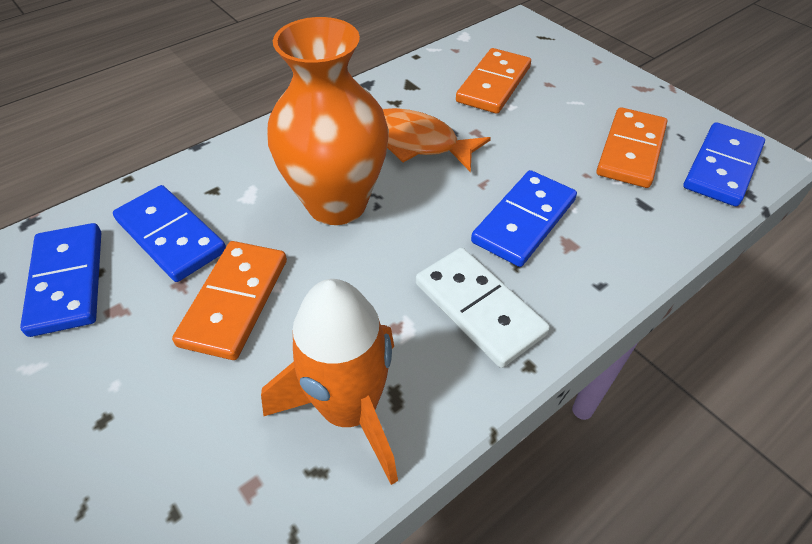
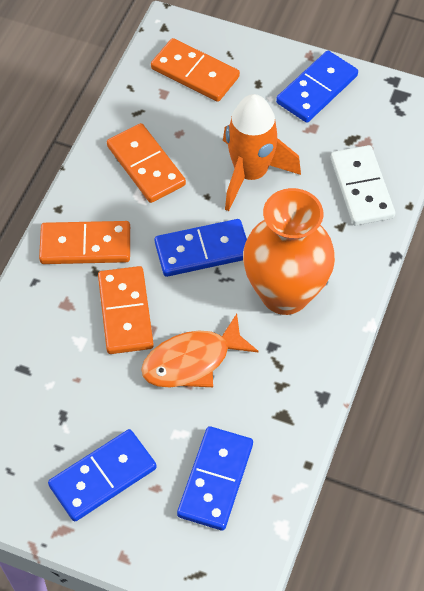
orange domino: 3 -> 4

